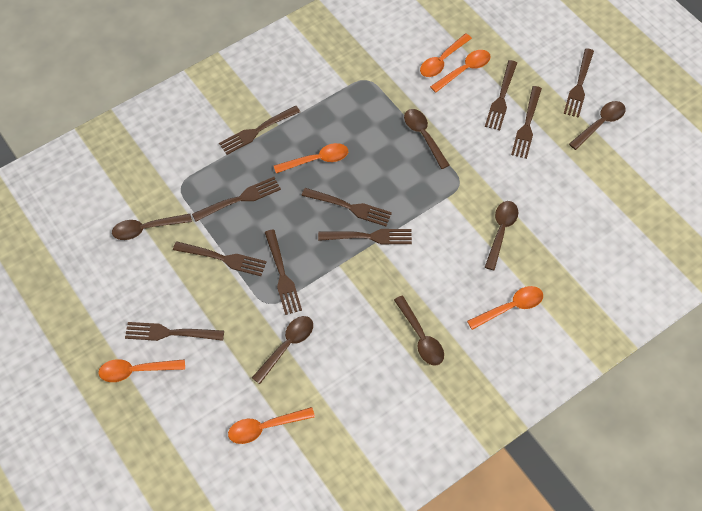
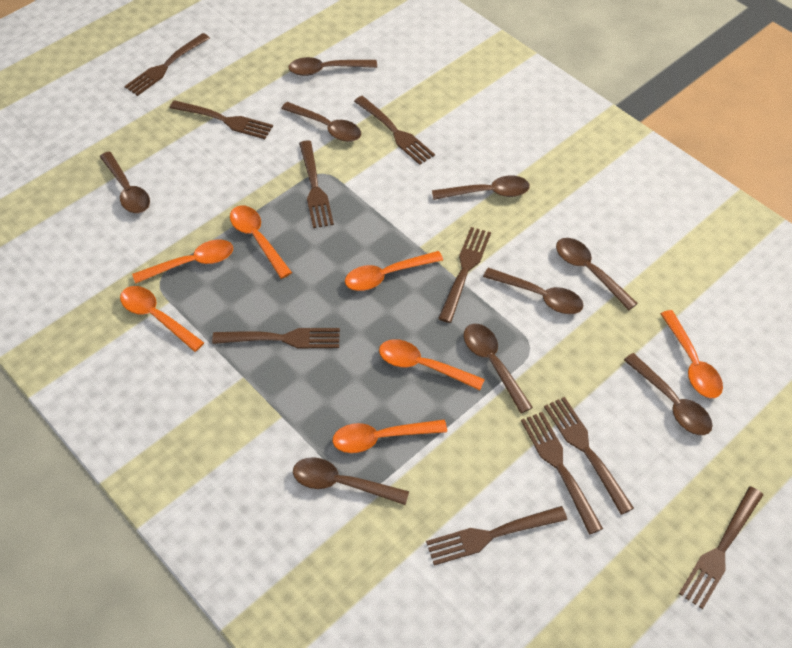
brown spoon: 6 -> 9
orange spoon: 6 -> 7

